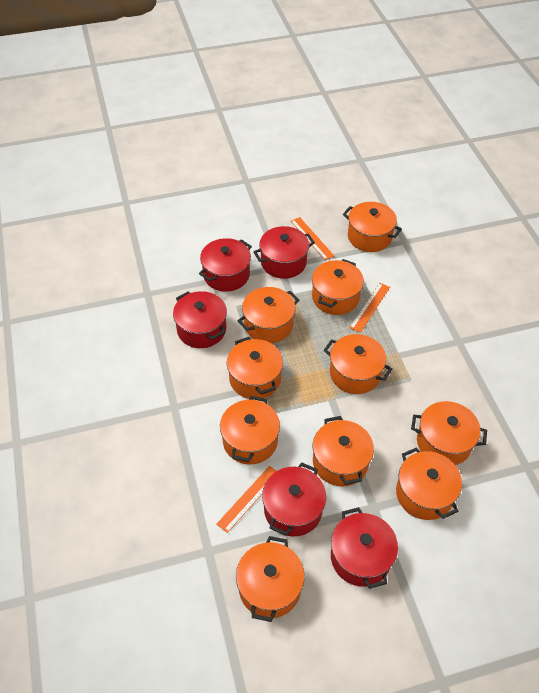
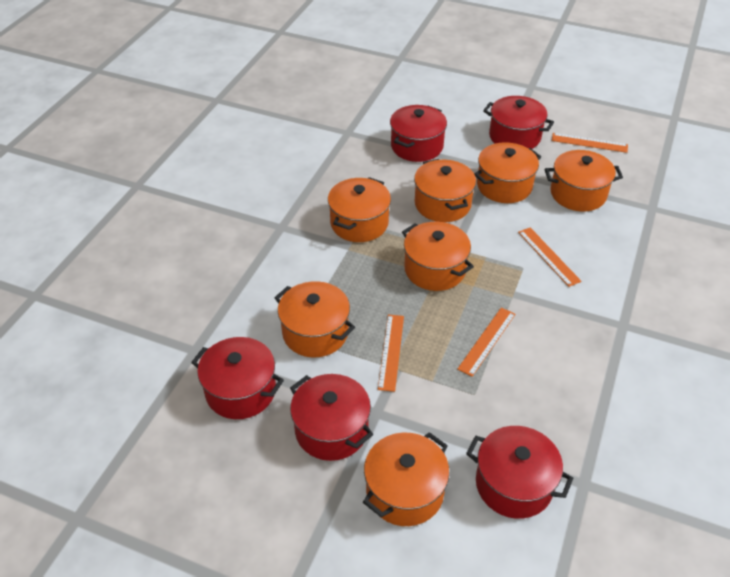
orange pot: 10 -> 7
orange ruler: 3 -> 4

